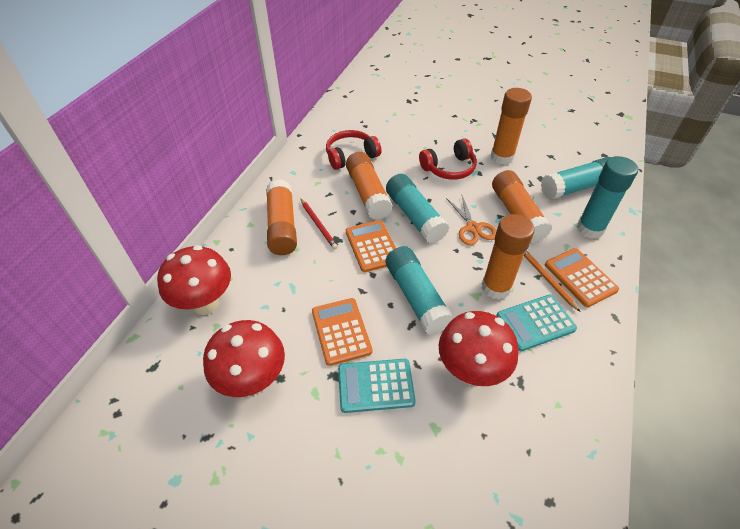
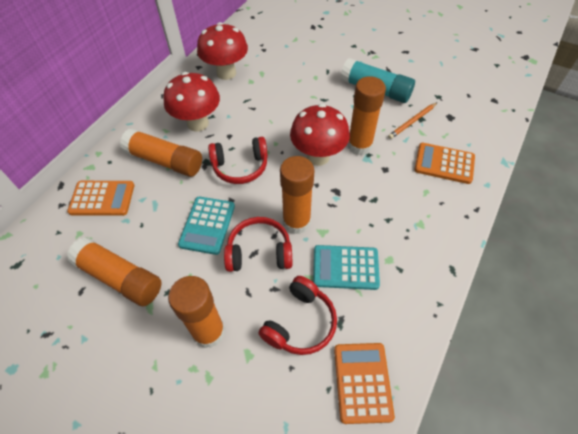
orange scissors: 1 -> 0
red headphones: 2 -> 3
red pencil: 1 -> 0
turquoise glue stick: 4 -> 1

